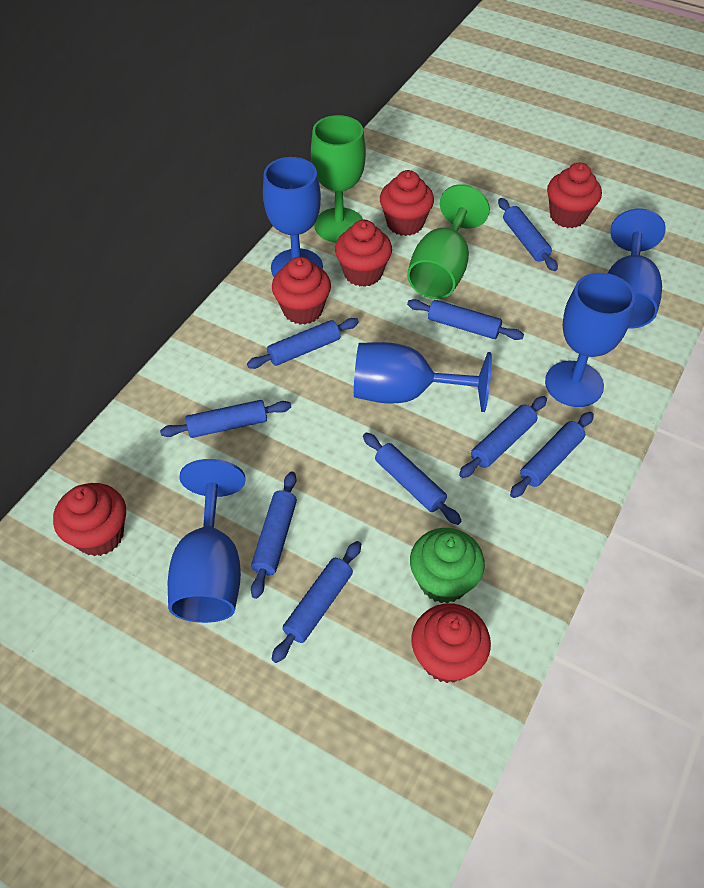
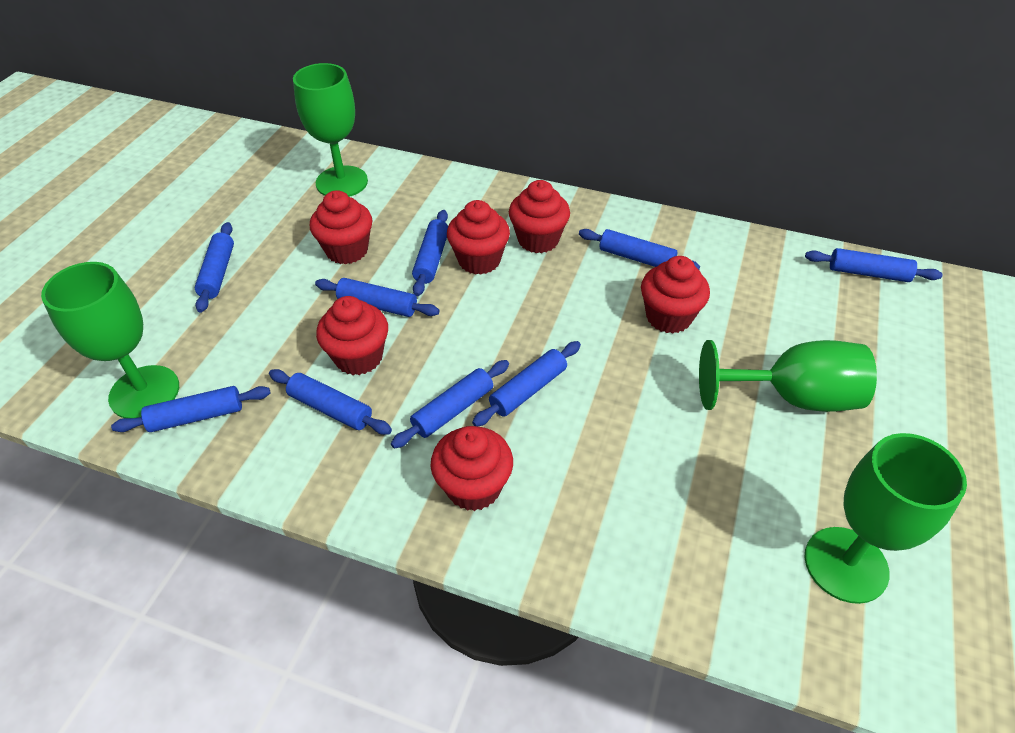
blue goblet: 5 -> 0
green cupcake: 1 -> 0
green goblet: 2 -> 4

